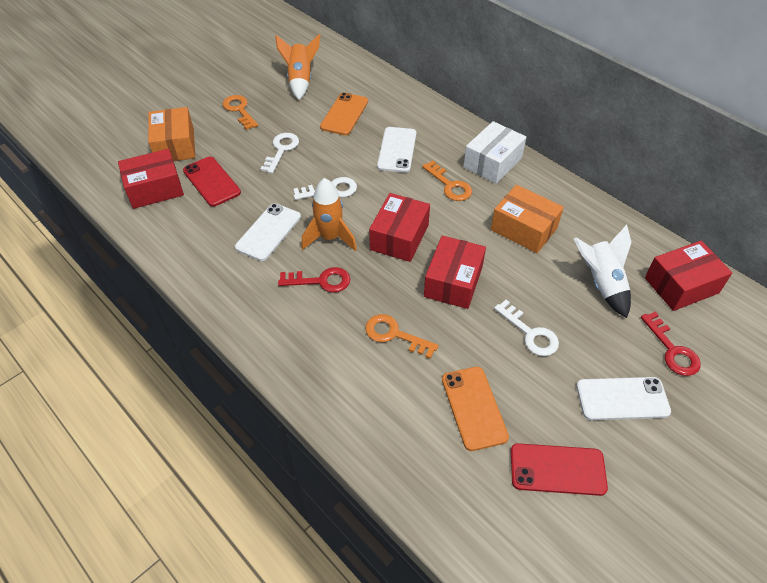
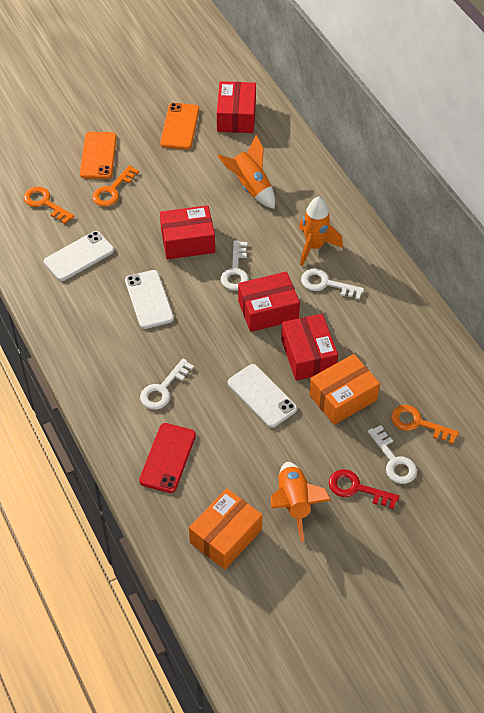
orange rocket: 2 -> 3
red key: 2 -> 1
red phone: 2 -> 1
white box: 1 -> 0
white key: 3 -> 4
white rocket: 1 -> 0

